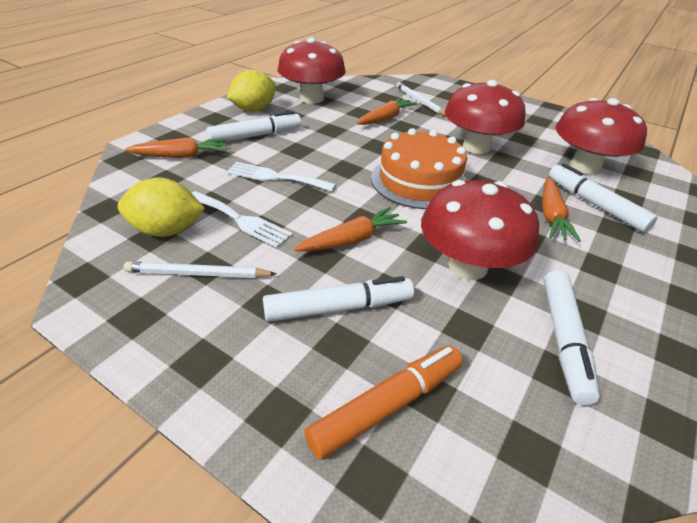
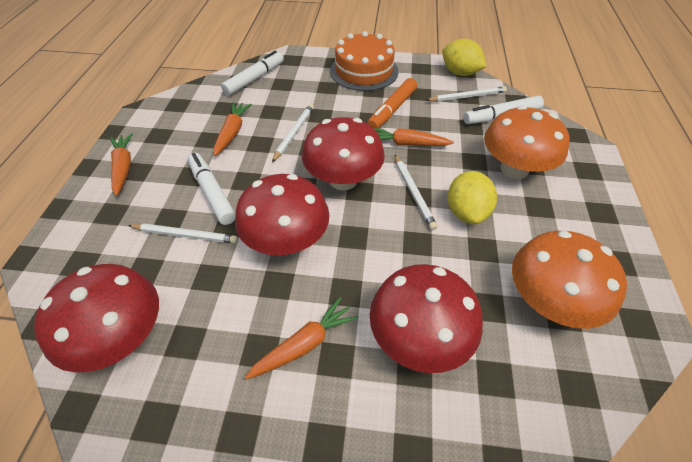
orange mushroom: 0 -> 2
white fork: 2 -> 0
white marker: 4 -> 3
white pencil: 2 -> 4

